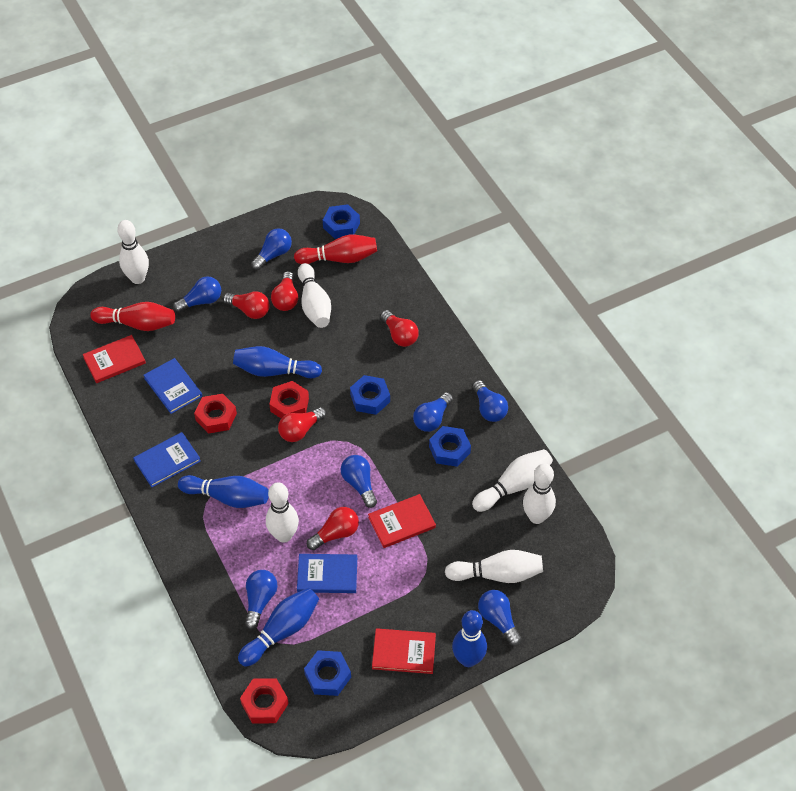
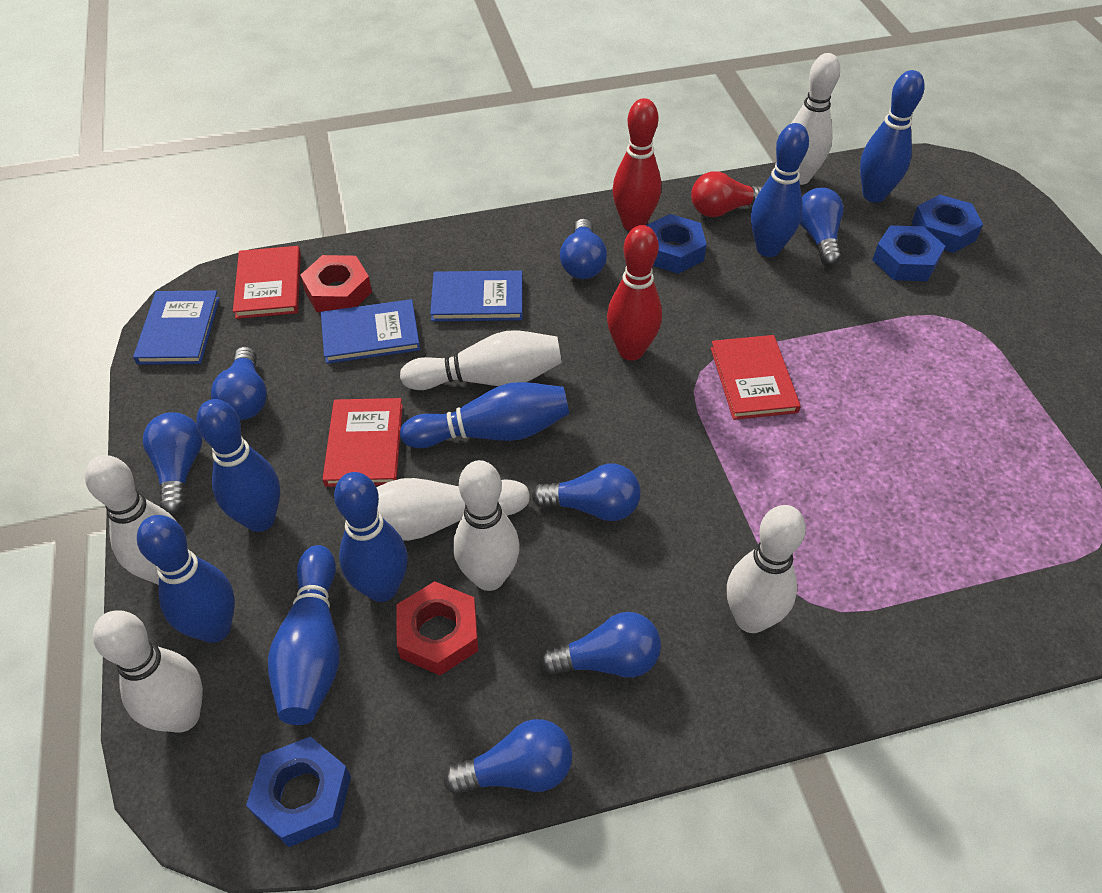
blue bowling pin: 4 -> 7
red light bulb: 5 -> 1
red nut: 3 -> 2
white bowling pin: 6 -> 7

